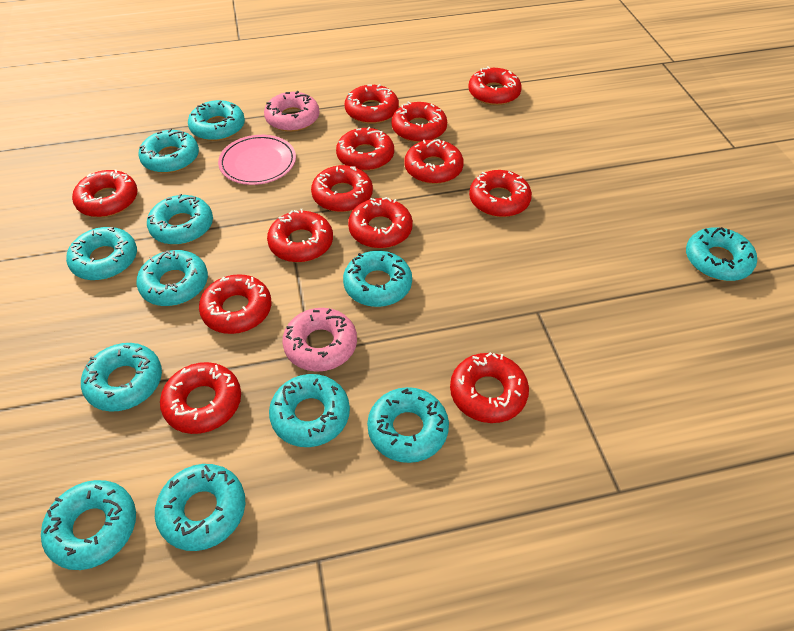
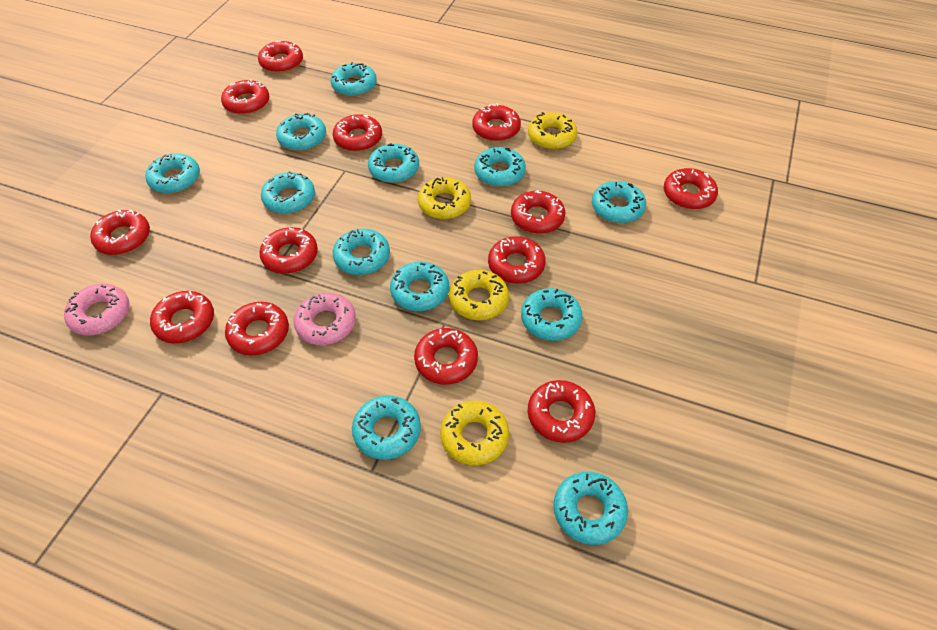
pink plate: 1 -> 0
yellow donut: 0 -> 4

